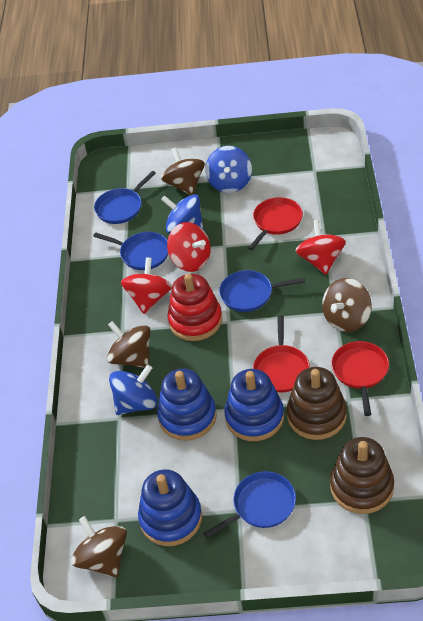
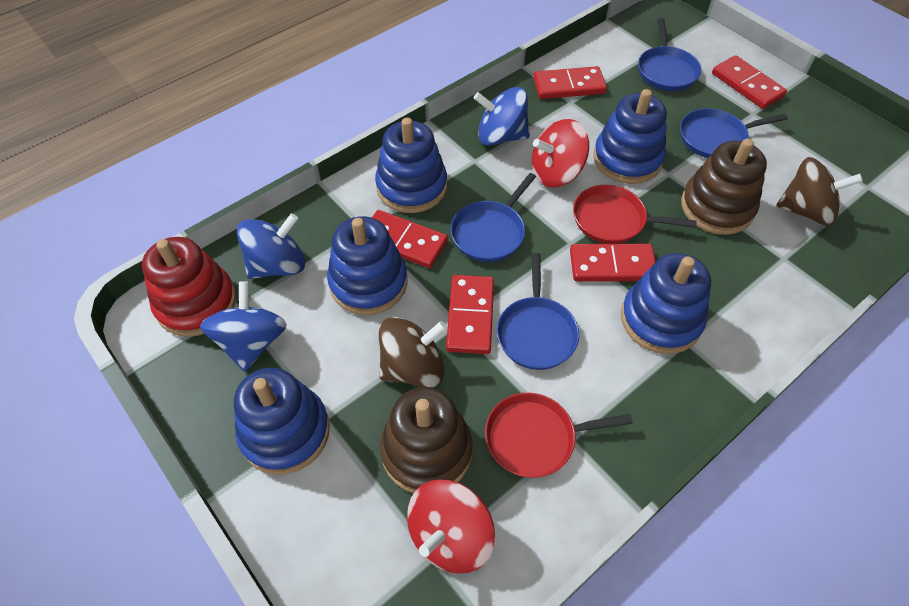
blue stacking toy: 3 -> 5
brown spinning top: 4 -> 2
red domino: 0 -> 5
red pan: 3 -> 2
red spinning top: 3 -> 2

